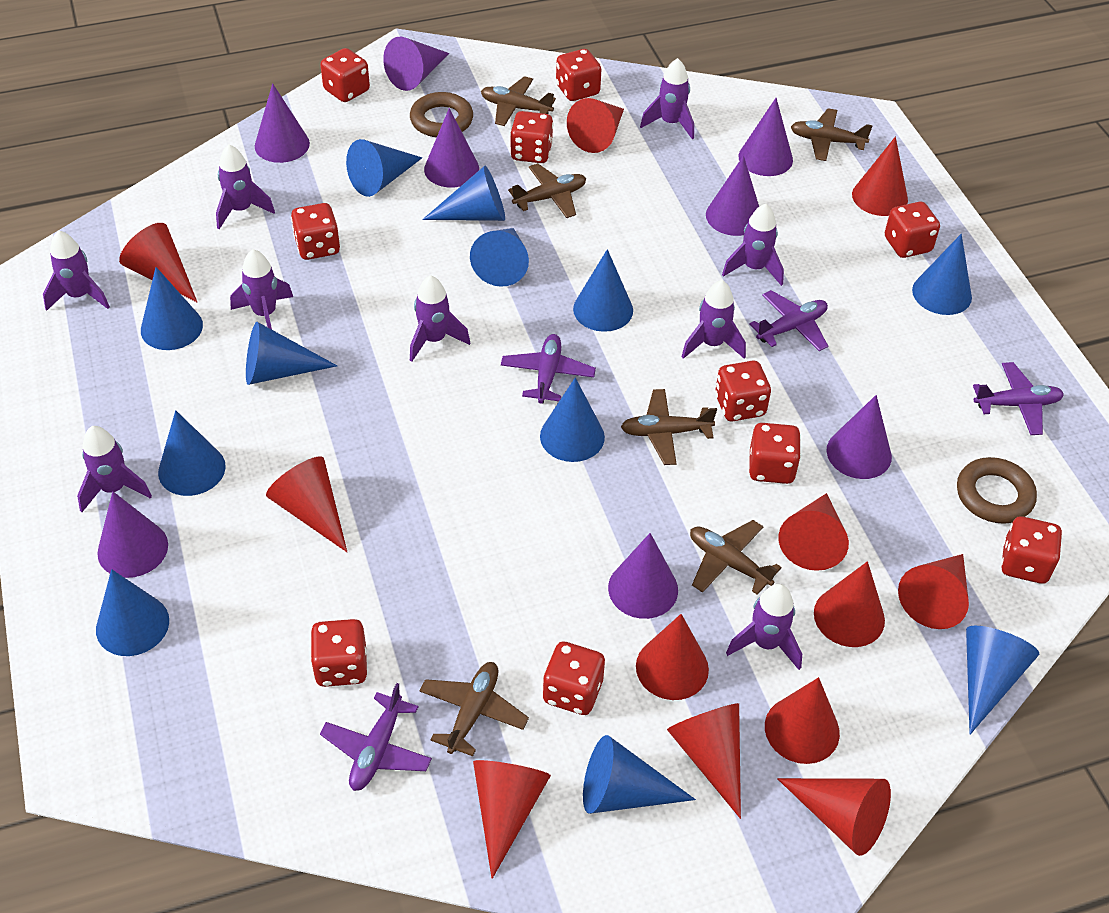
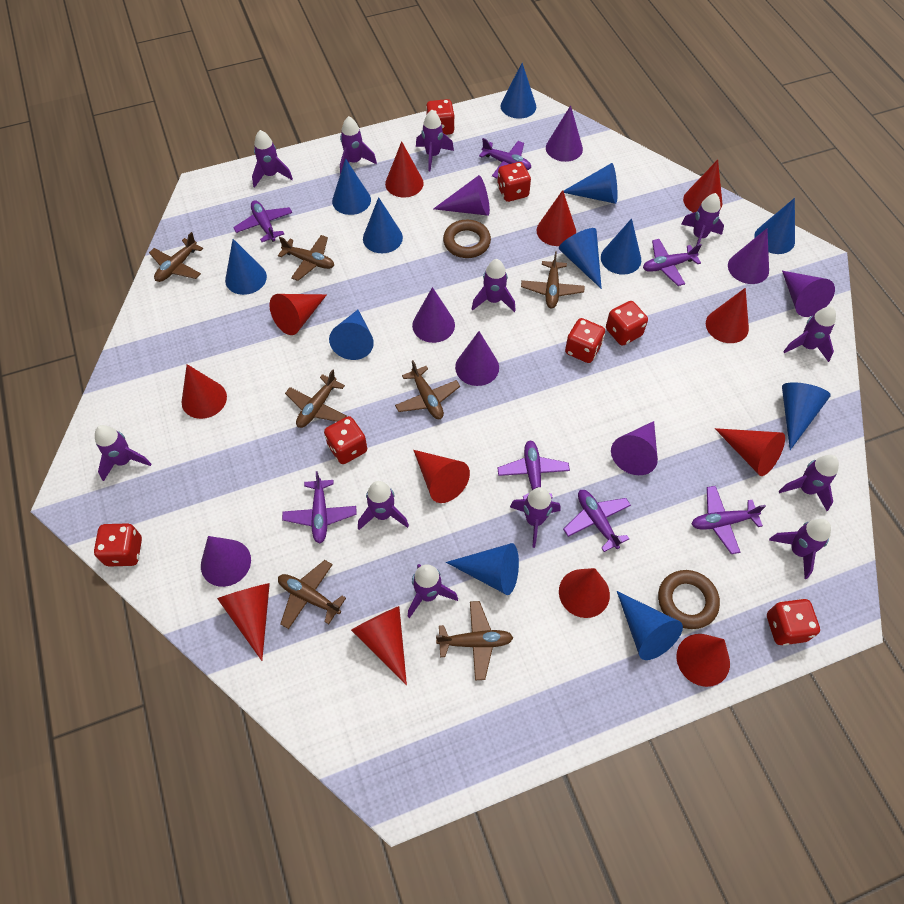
brown plane: 6 -> 7
purple plane: 4 -> 7
purple rocket: 9 -> 12
red dice: 10 -> 7

